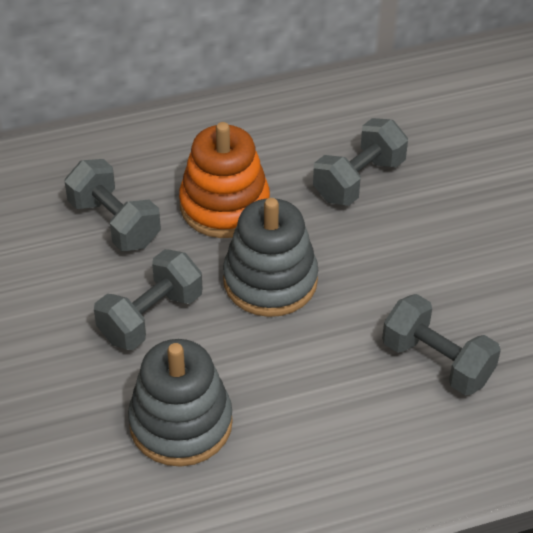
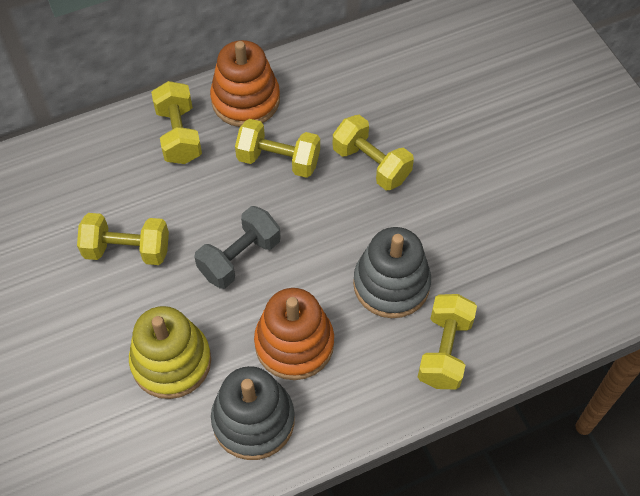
grey dumbbell: 4 -> 1
orange stacking toy: 1 -> 2
yellow dumbbell: 0 -> 5
yellow stacking toy: 0 -> 1

